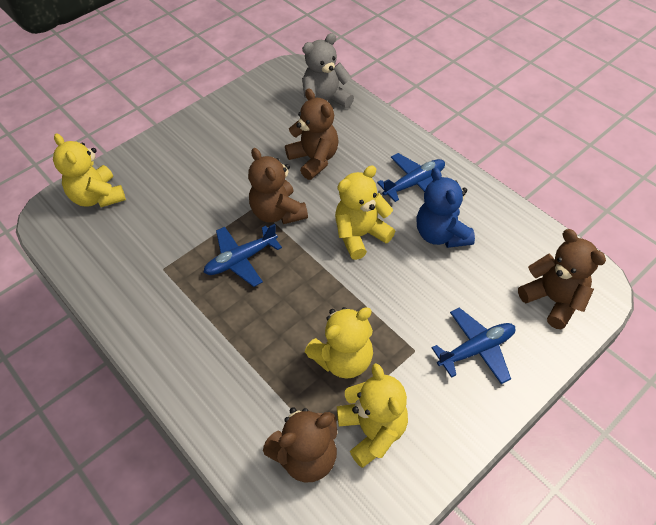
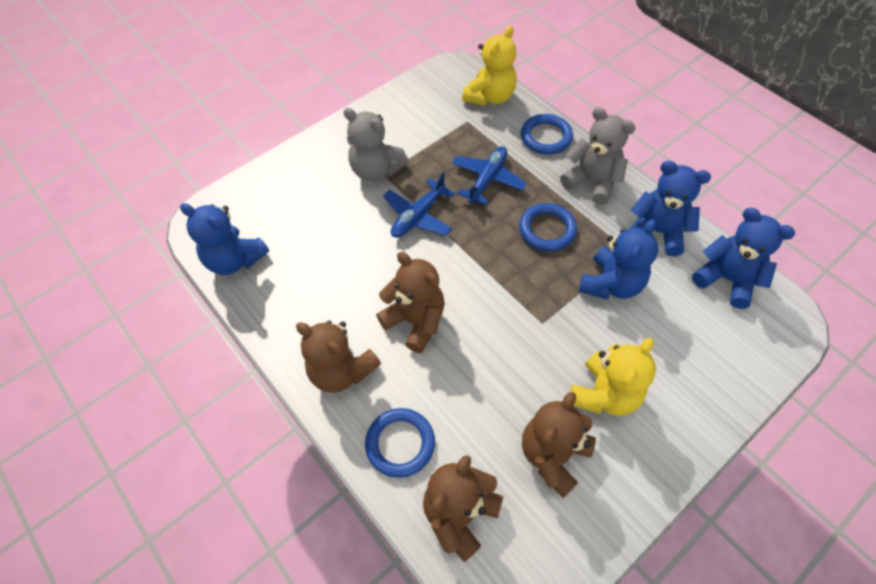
blue plane: 3 -> 2
blue ring: 0 -> 3
blue teddy bear: 1 -> 4
grey teddy bear: 1 -> 2
yellow teddy bear: 4 -> 2

